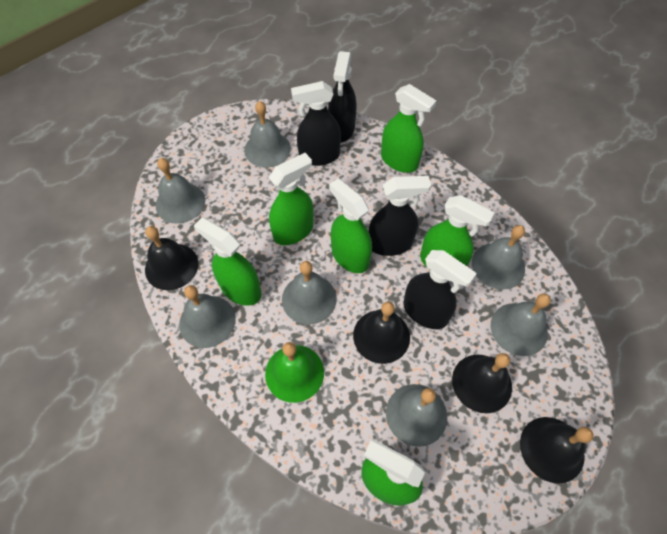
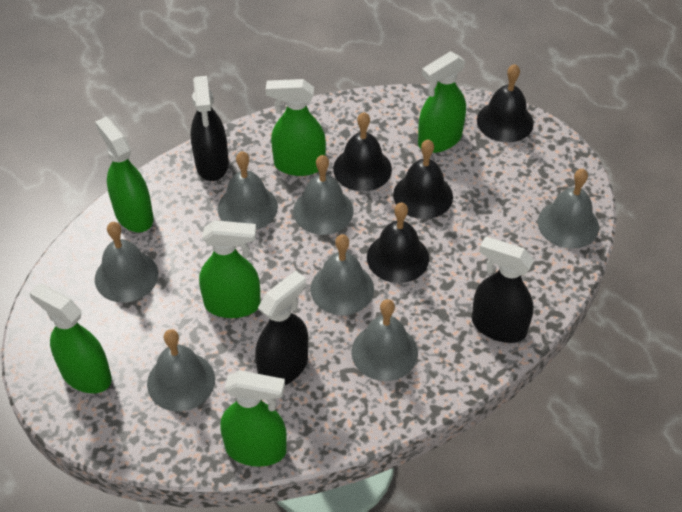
black spray bottle: 4 -> 3
green bell: 1 -> 0

